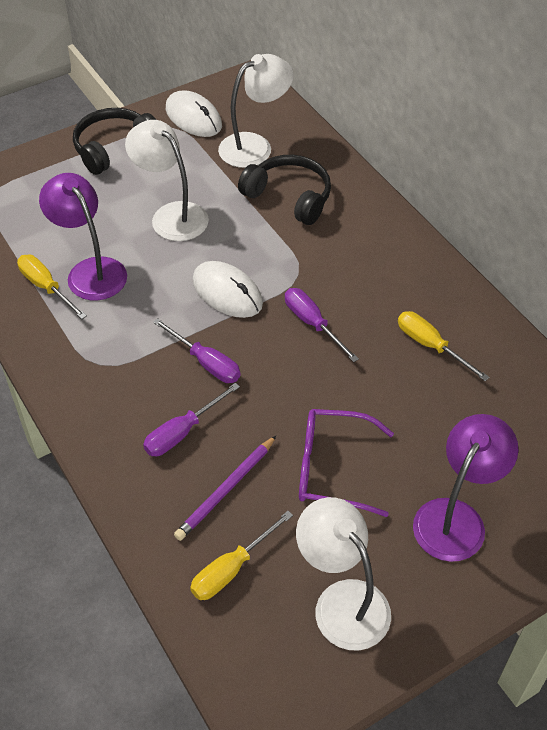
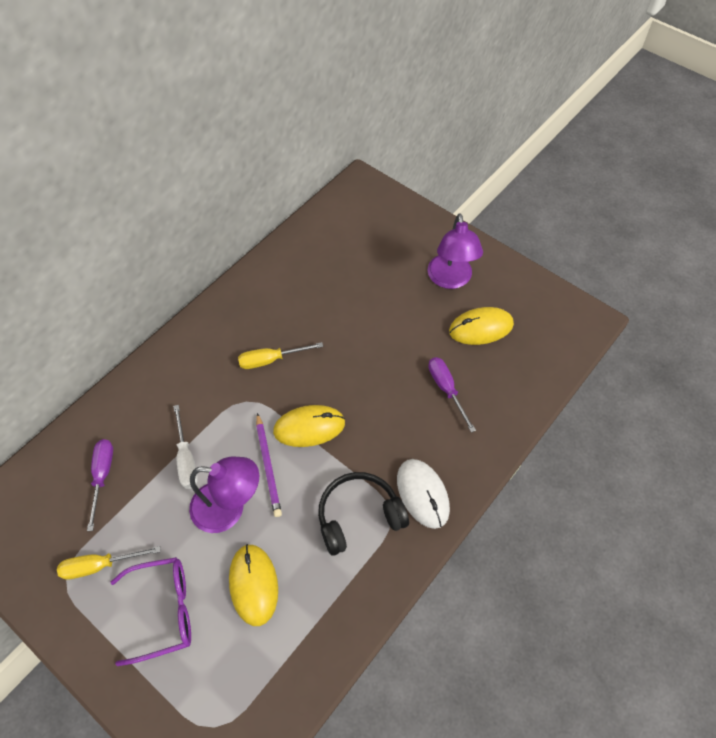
black headphones: 2 -> 1
purple screwdriver: 3 -> 2
white lamp: 3 -> 0
white mouse: 2 -> 1
white screwdriver: 0 -> 1
yellow mouse: 0 -> 3
yellow screwdriver: 3 -> 2

